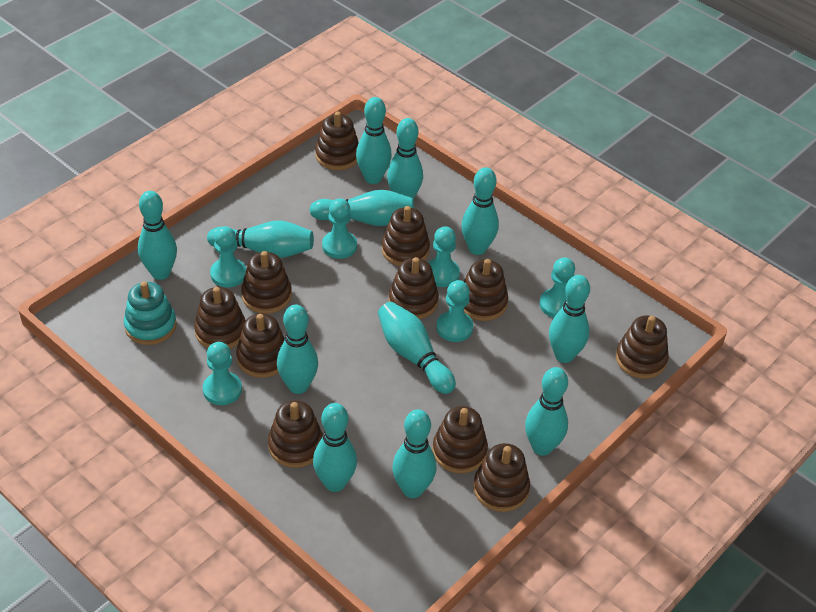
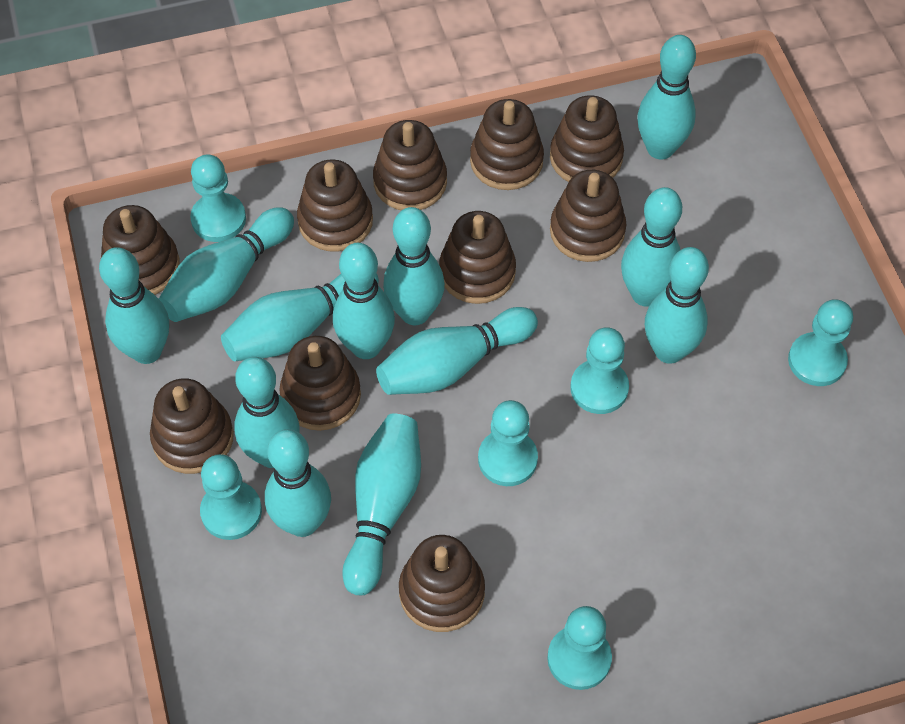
brown stacking toy: 11 -> 10
turquoise stacking toy: 1 -> 0

